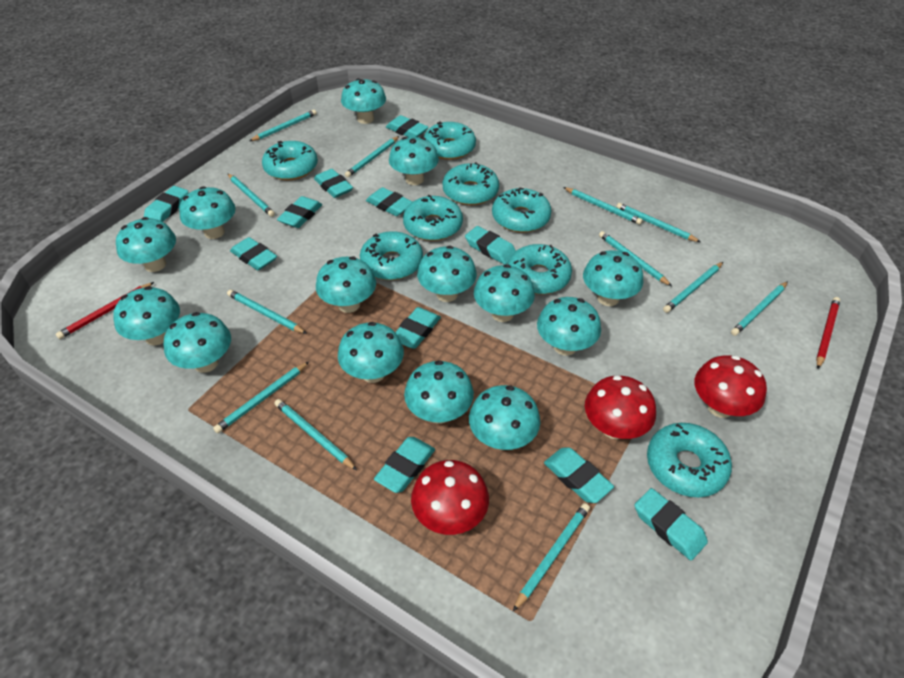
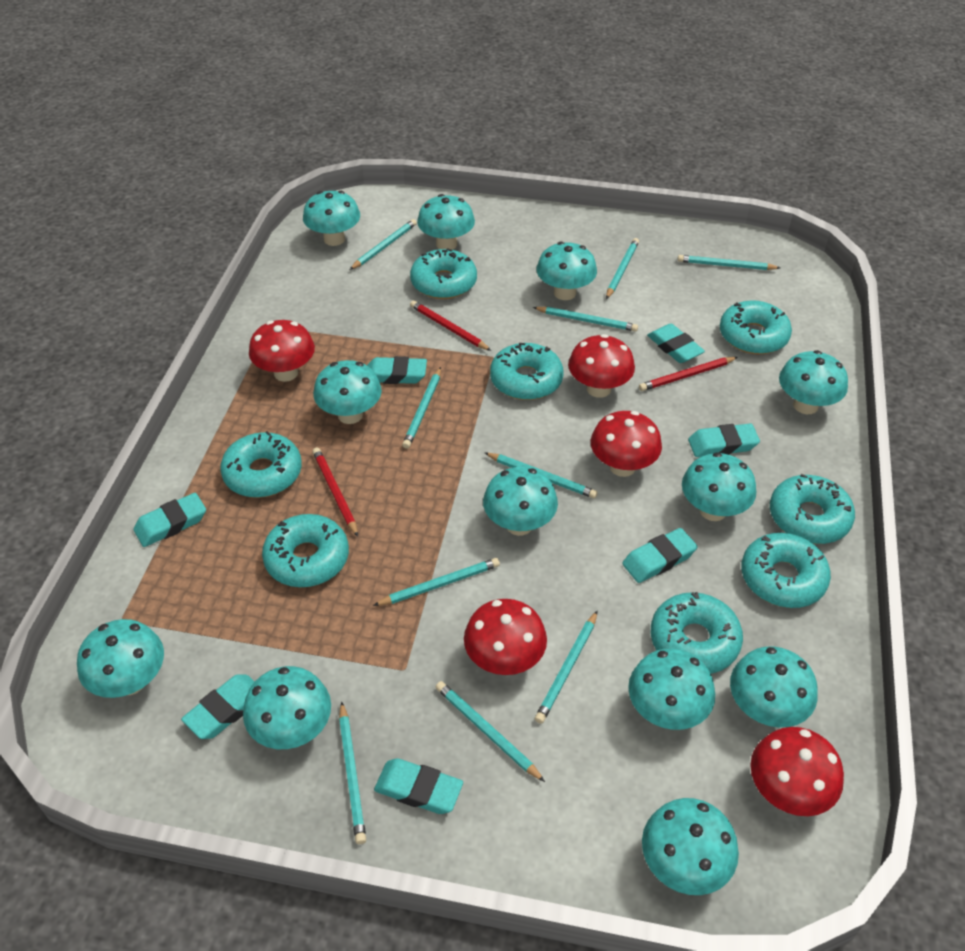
red mushroom: 3 -> 5
red pencil: 2 -> 3
turquoise eraser: 11 -> 7
turquoise mushroom: 14 -> 12
turquoise pencil: 12 -> 10

